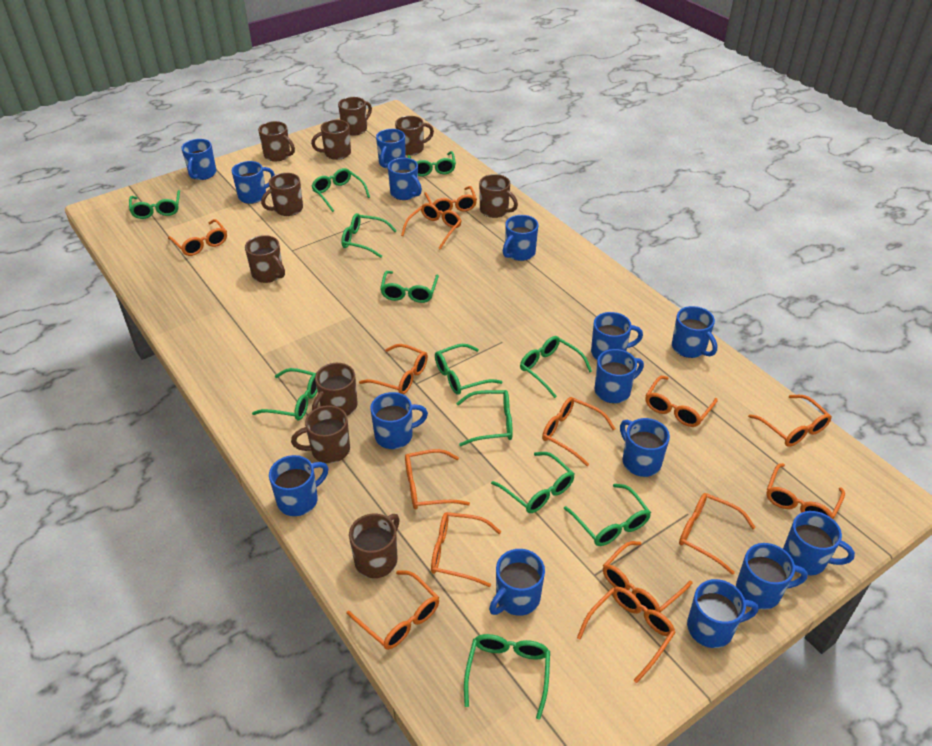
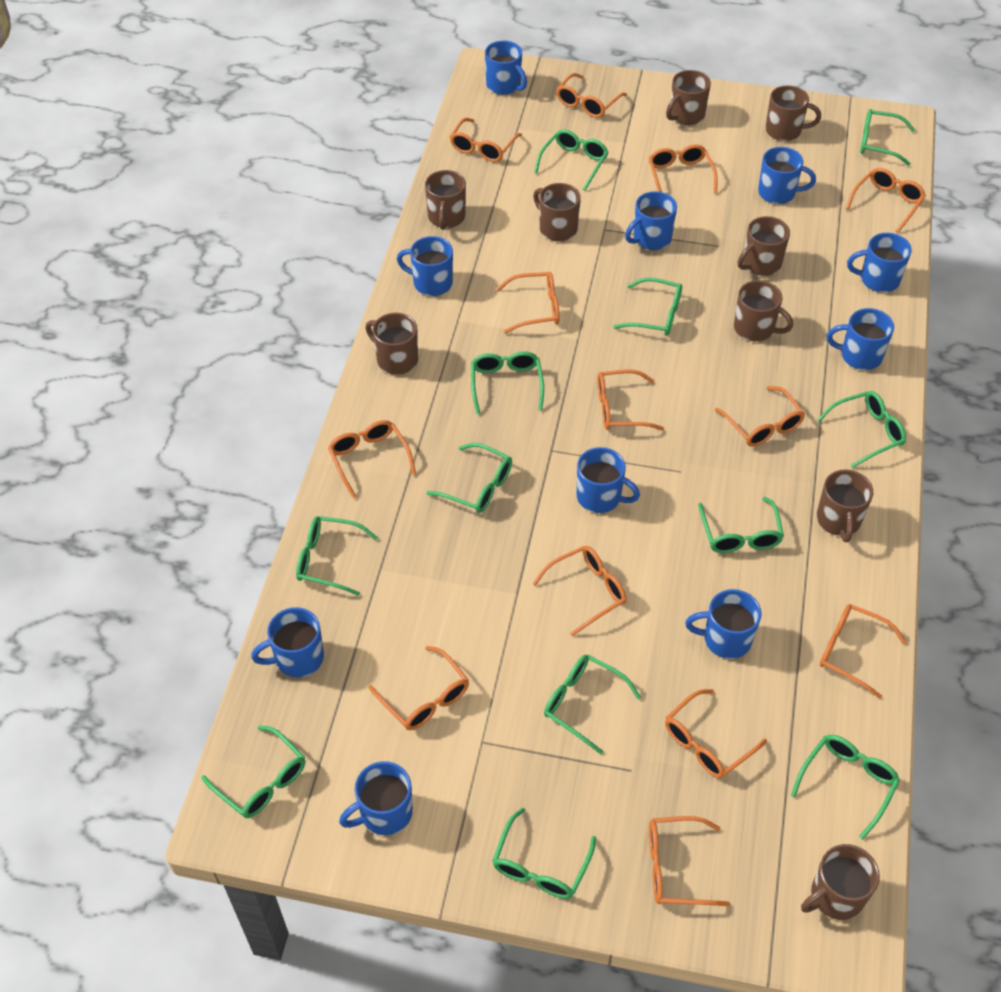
blue mug: 15 -> 10
brown mug: 10 -> 9
orange glasses: 14 -> 13

